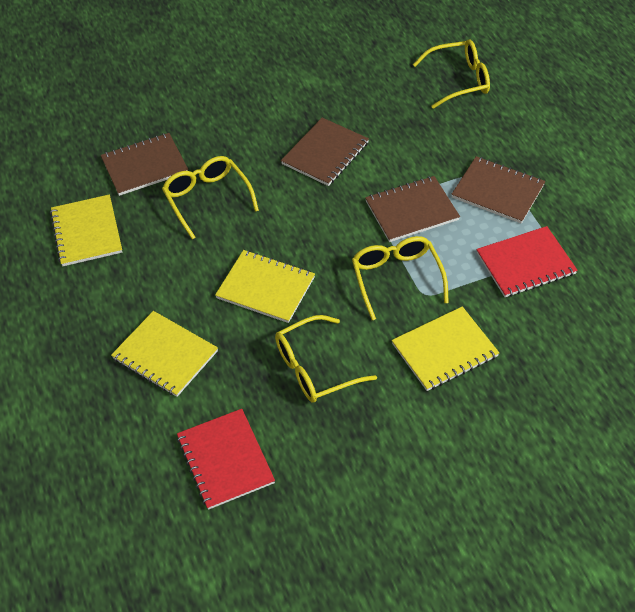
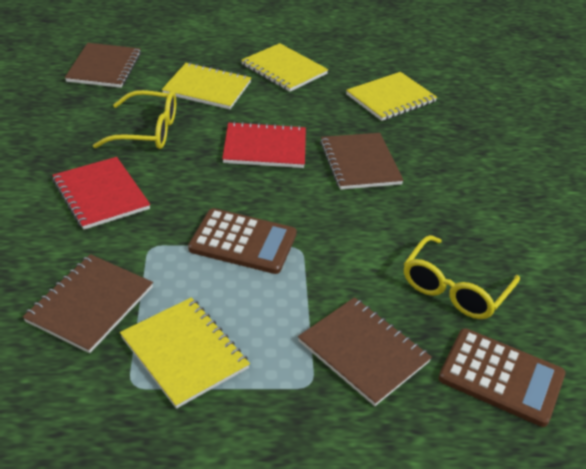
brown calculator: 0 -> 2
yellow glasses: 4 -> 2

